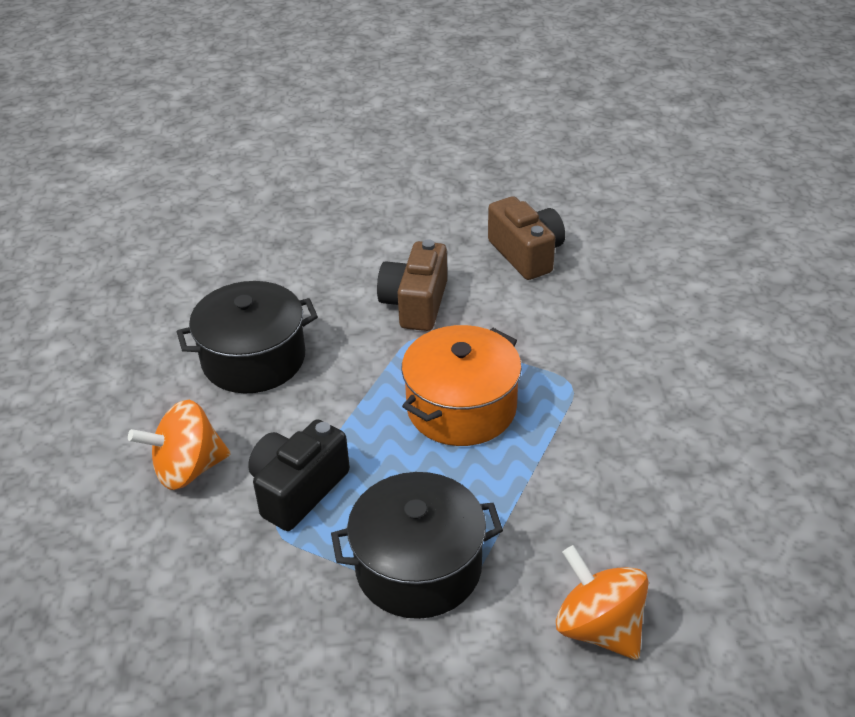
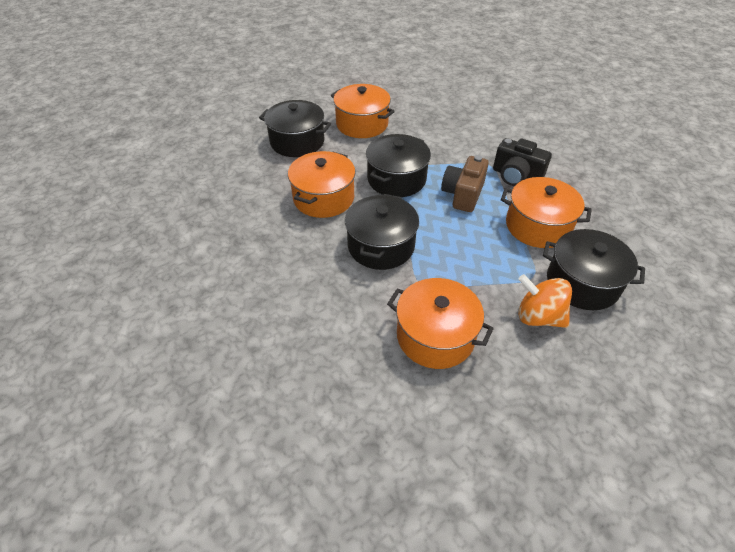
black pot: 2 -> 4
brown camera: 2 -> 1
orange pot: 1 -> 4
orange spinning top: 2 -> 1

